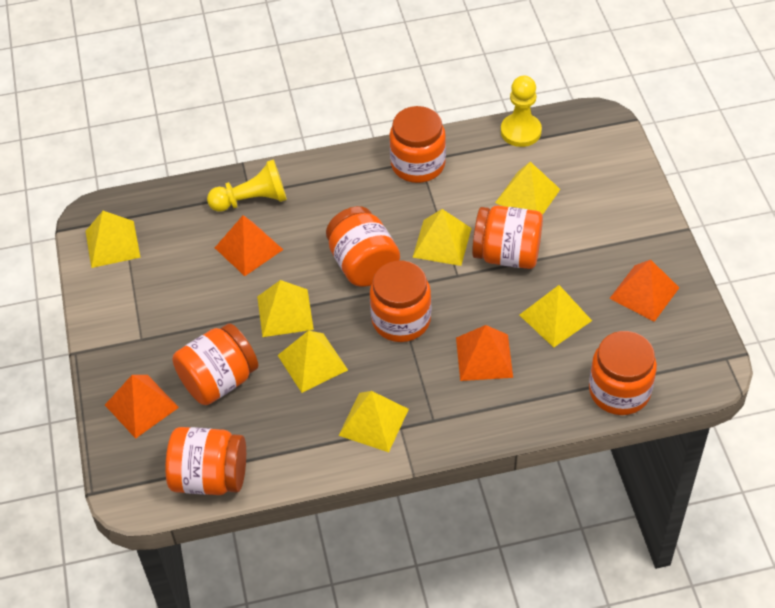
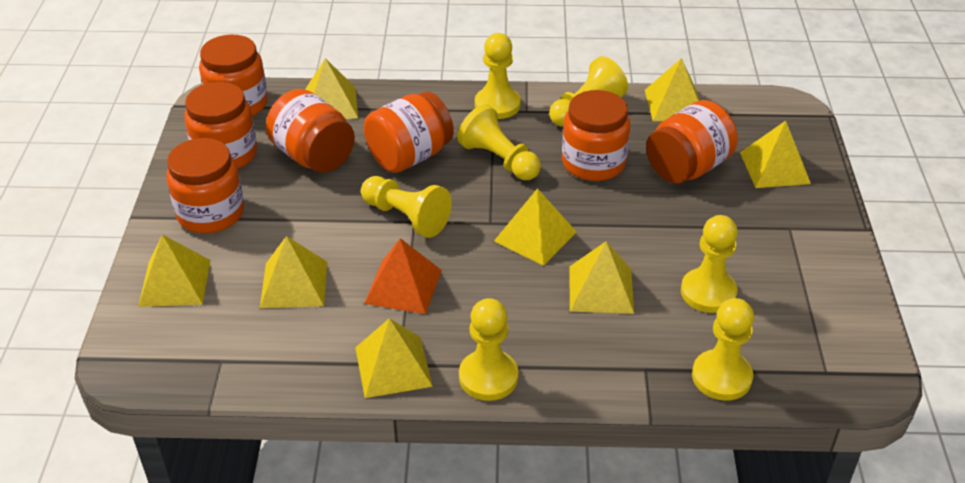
orange pyramid: 4 -> 1
yellow pawn: 2 -> 7
yellow pyramid: 7 -> 8

